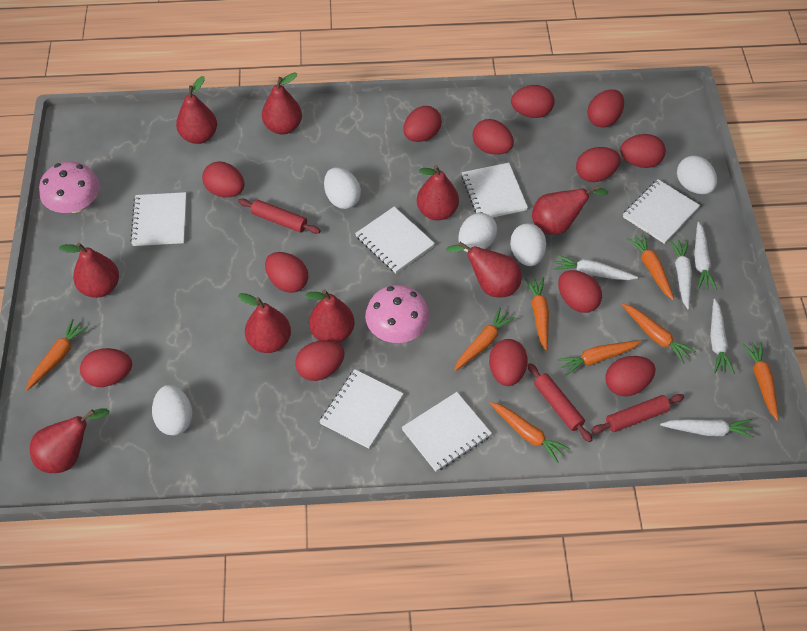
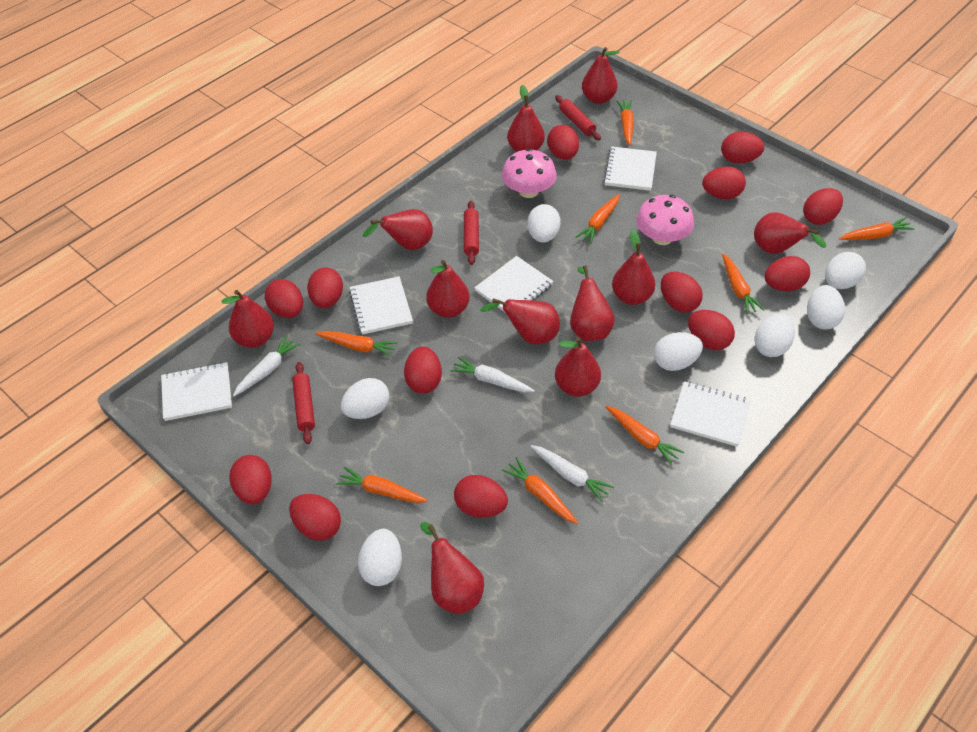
red pear: 9 -> 11
white carrot: 5 -> 3
white egg: 5 -> 7
white notebook: 6 -> 5

